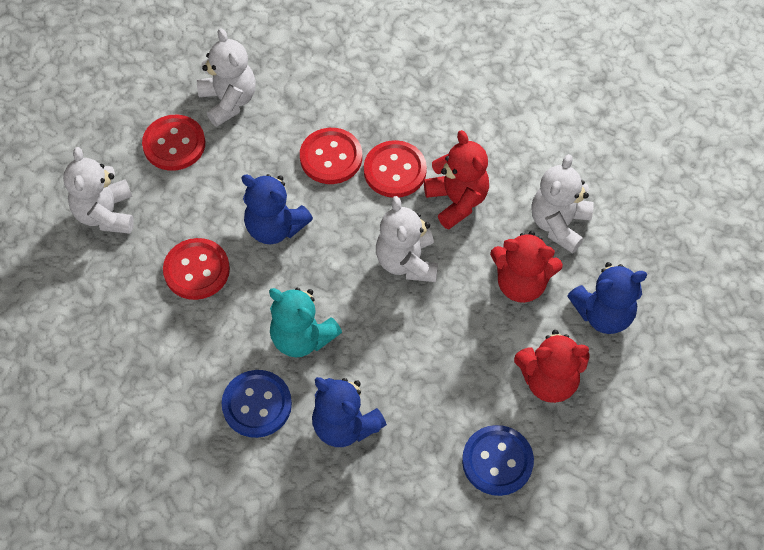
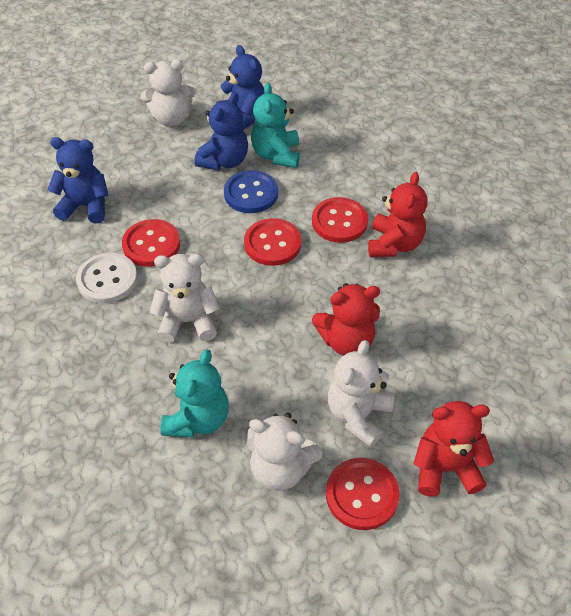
blue button: 2 -> 1
turquoise teddy bear: 1 -> 2
white button: 0 -> 1

